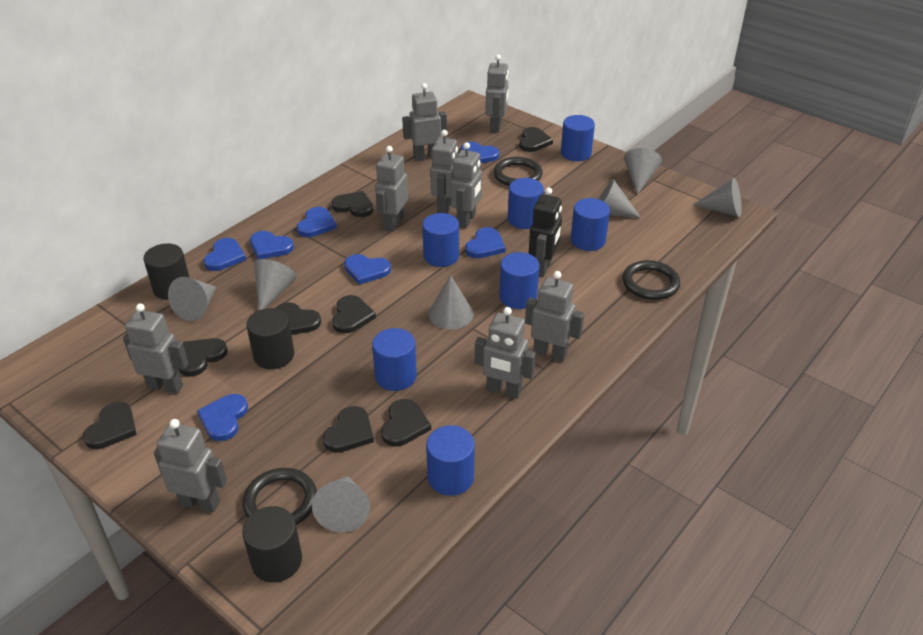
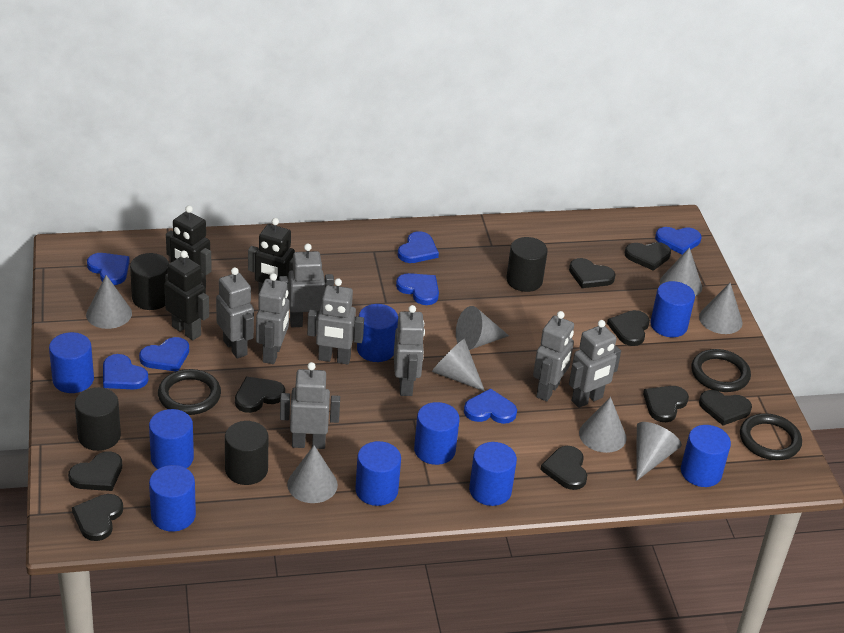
black cylinder: 3 -> 4
black heart: 8 -> 9
black robot: 1 -> 3
blue cylinder: 7 -> 9
grey cone: 7 -> 8
grey robot: 9 -> 8

